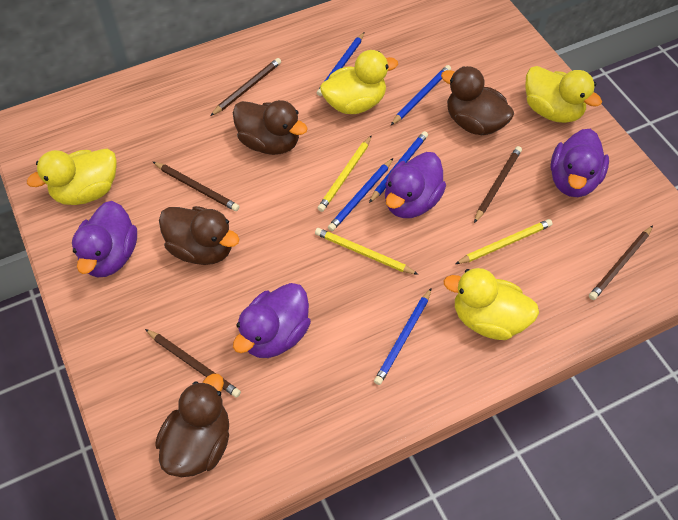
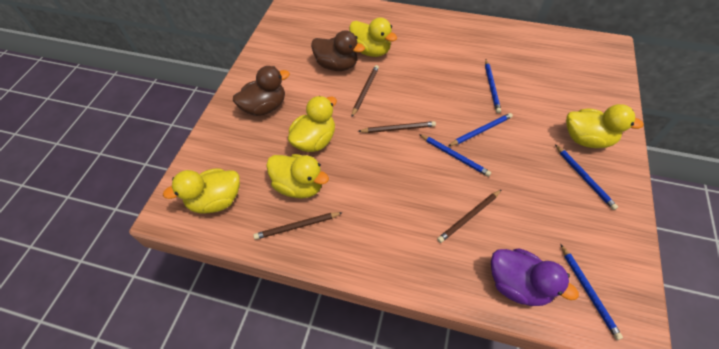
brown duck: 4 -> 2
brown pencil: 5 -> 4
purple duck: 4 -> 1
yellow duck: 4 -> 5
yellow pencil: 3 -> 0

